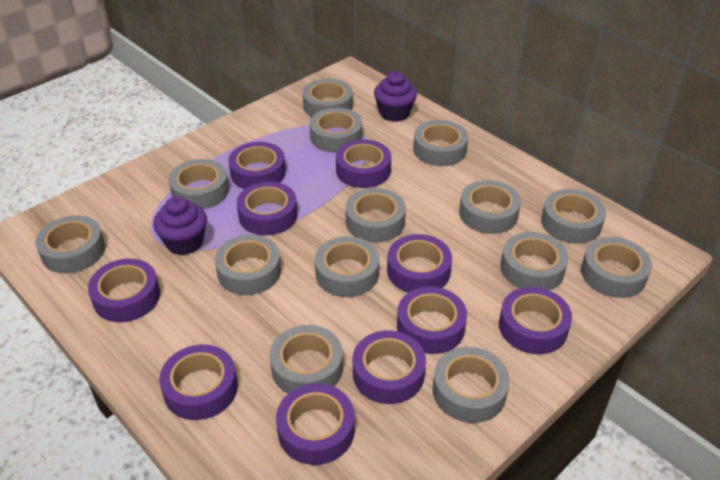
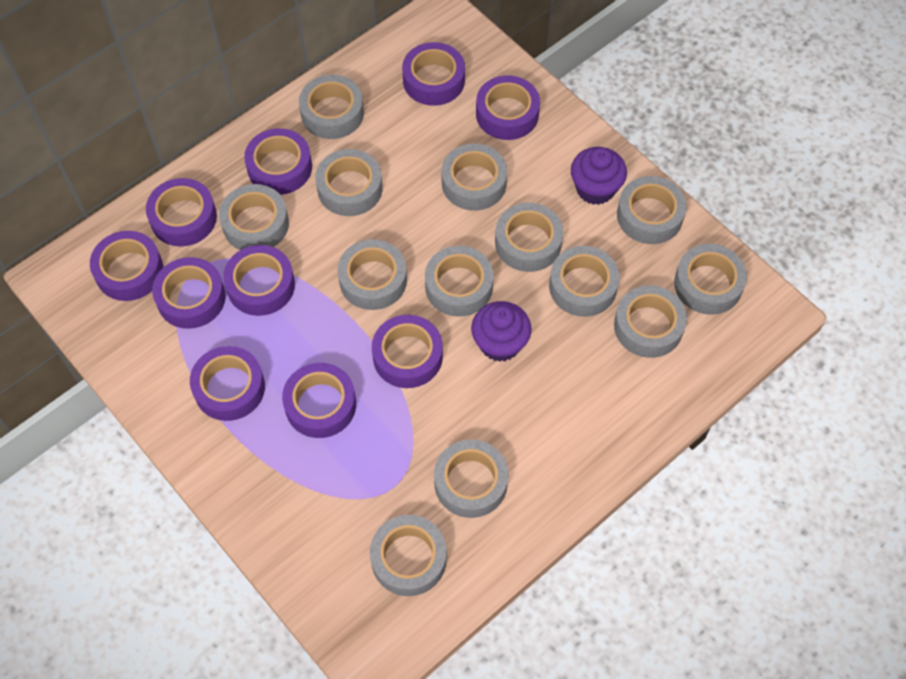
grey tape: 14 -> 13

